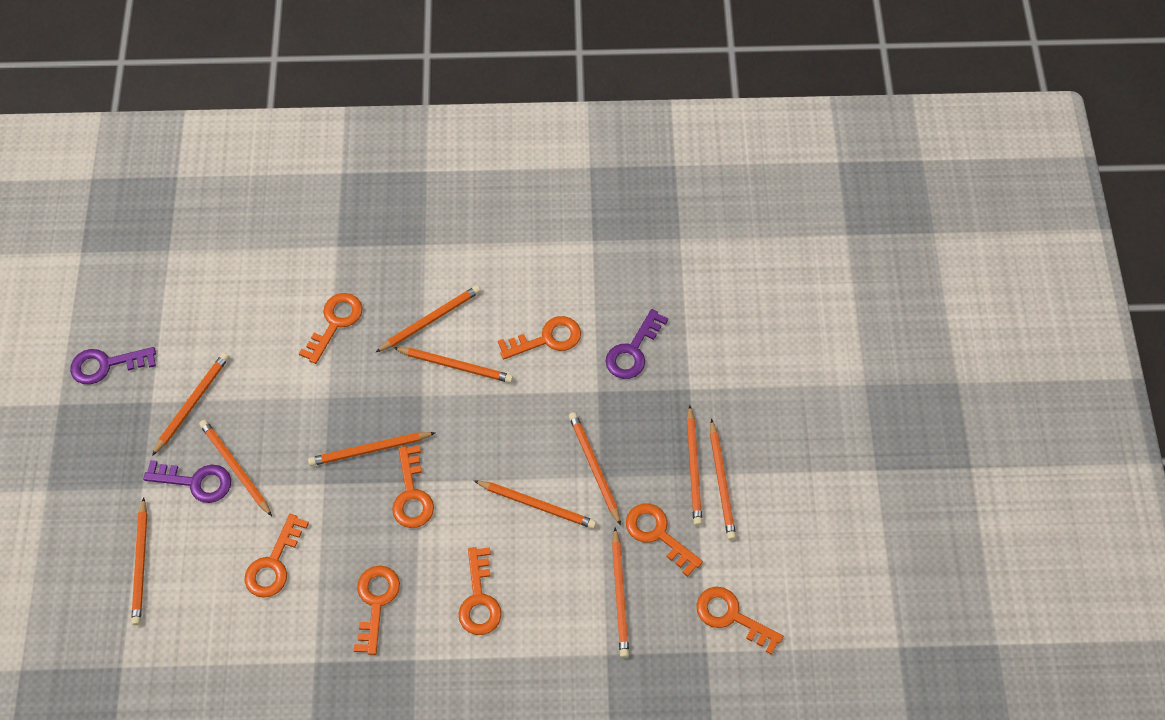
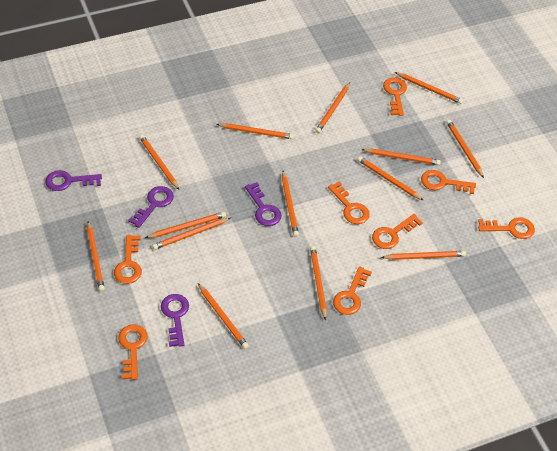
orange pencil: 11 -> 14
purple key: 3 -> 4

